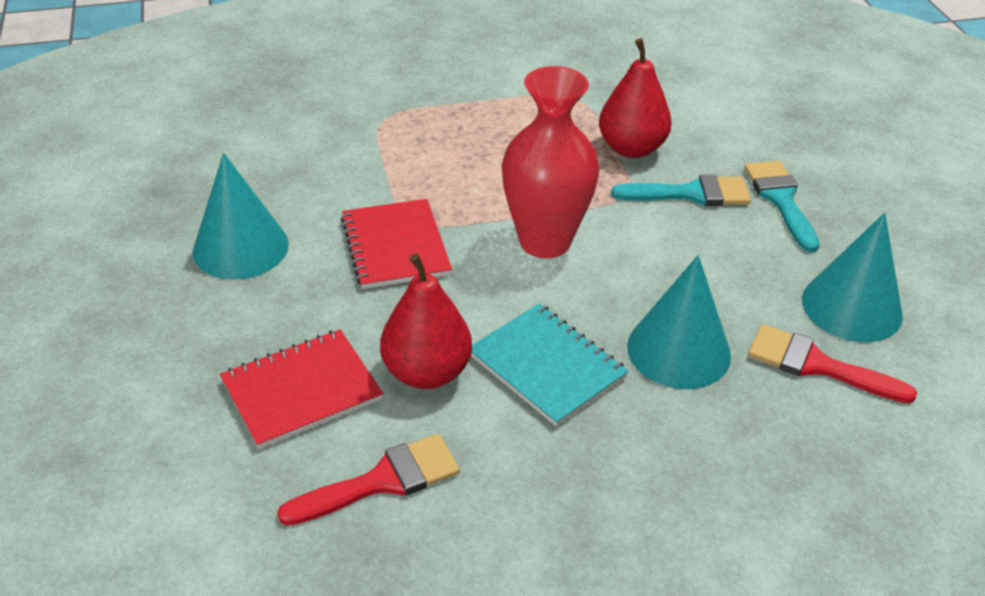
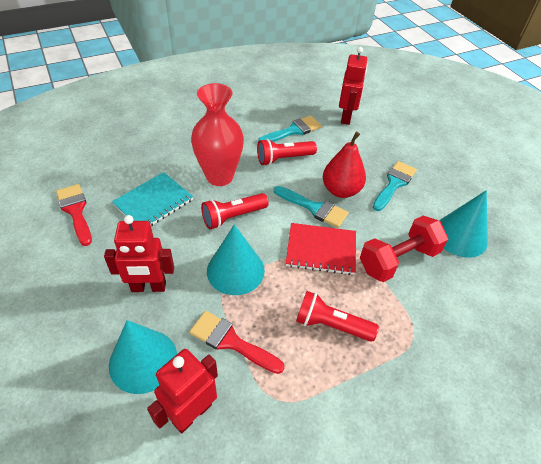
red dumbbell: 0 -> 1
red flashlight: 0 -> 3
red notebook: 2 -> 1
red pear: 2 -> 1
red robot: 0 -> 3
turquoise brush: 2 -> 3

